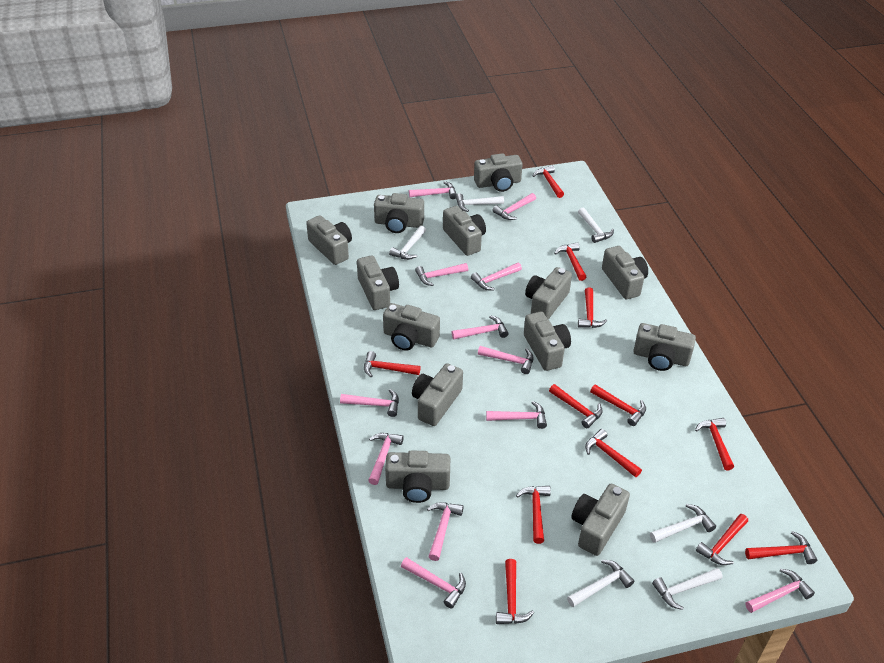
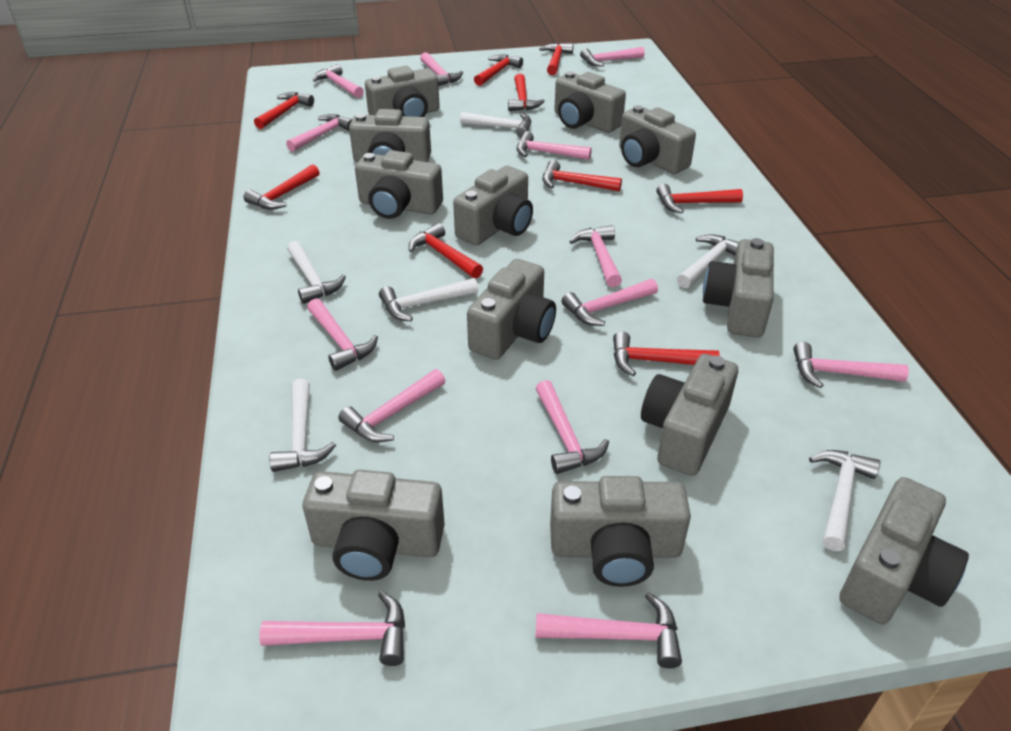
grey camera: 13 -> 12
pink hammer: 12 -> 13
red hammer: 12 -> 9

